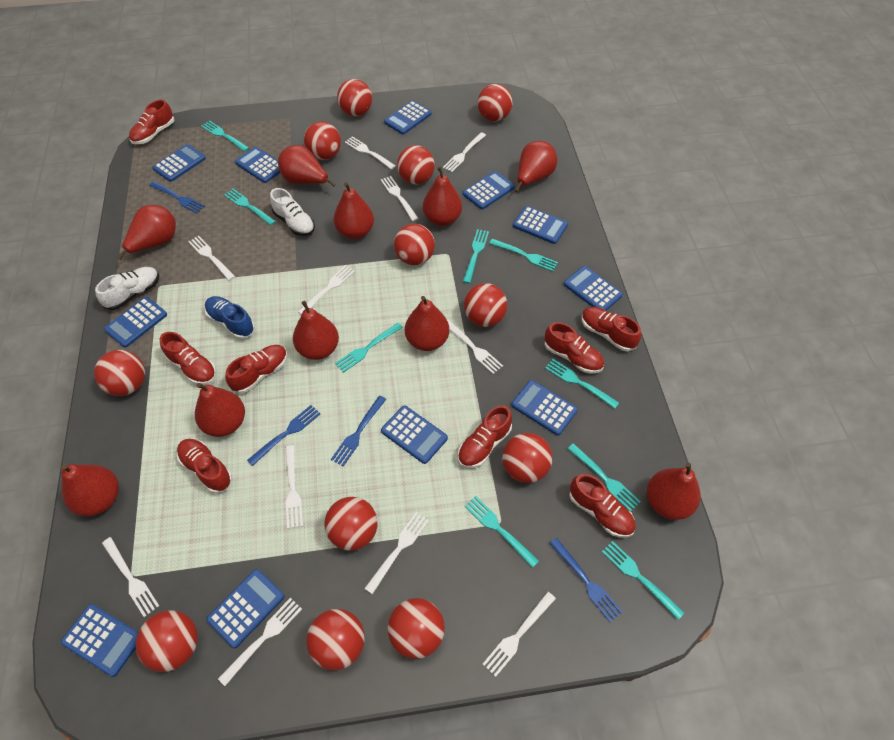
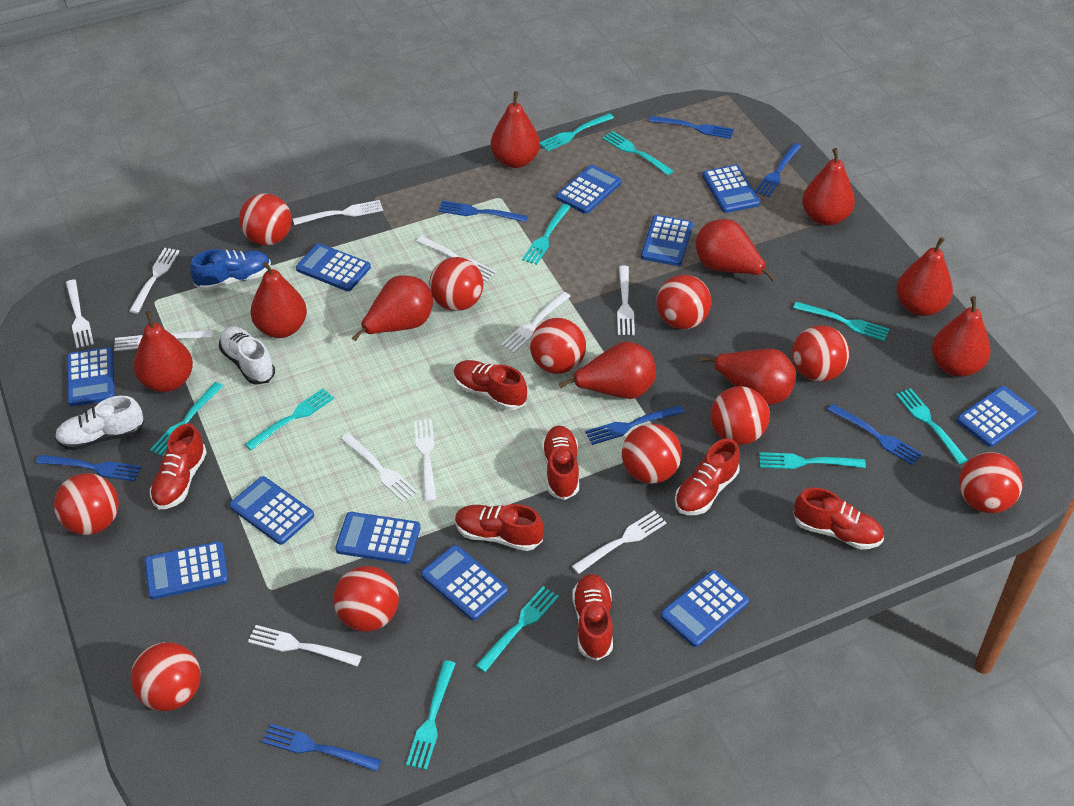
blue fork: 4 -> 7
red ball: 12 -> 11
red shoe: 8 -> 7
turquoise fork: 9 -> 10

